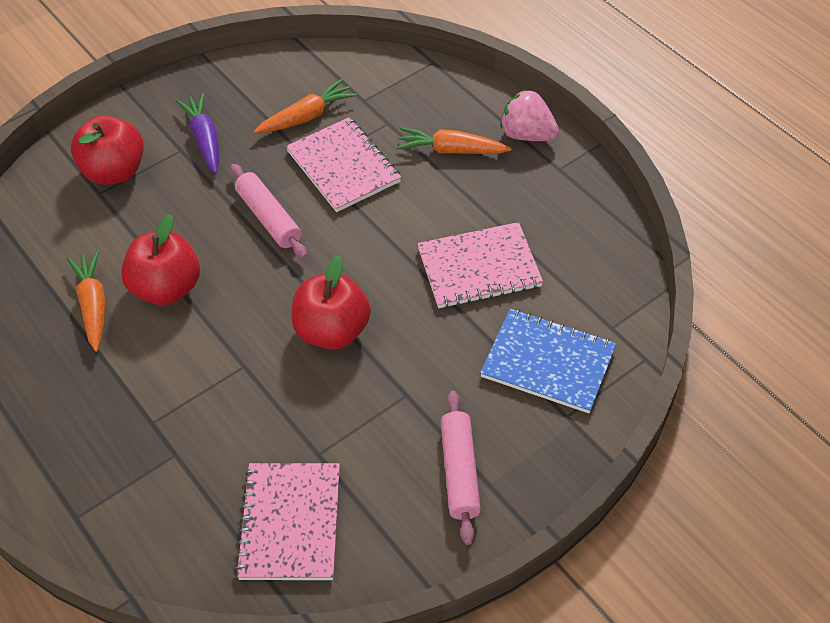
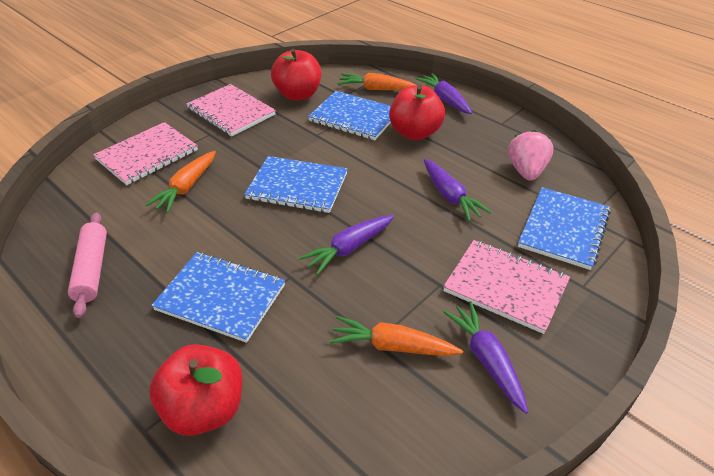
blue notebook: 1 -> 4
pink rolling pin: 2 -> 1
purple carrot: 1 -> 4

